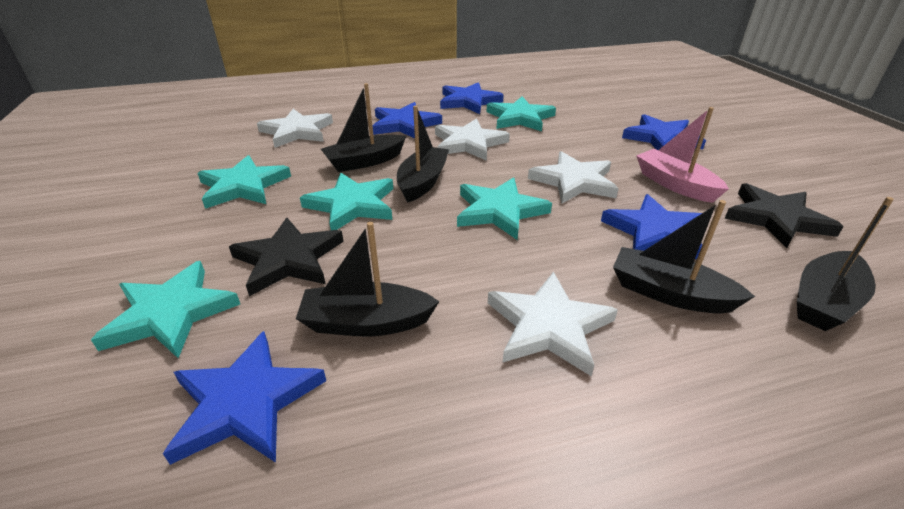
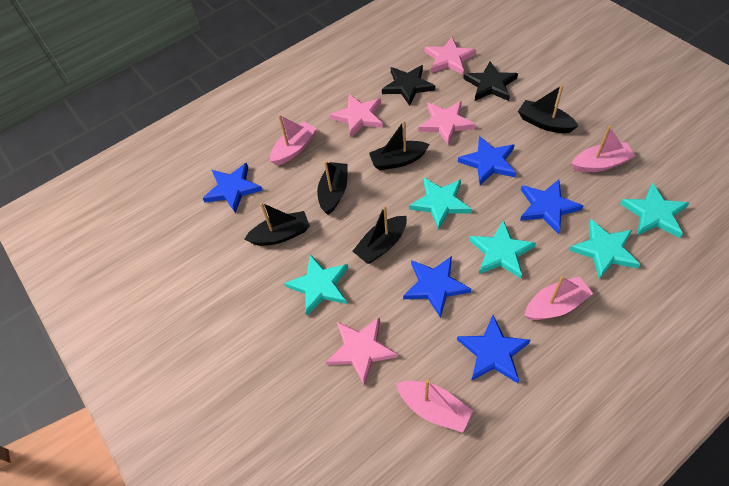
pink boat: 1 -> 4
pink star: 0 -> 4
white star: 4 -> 0

